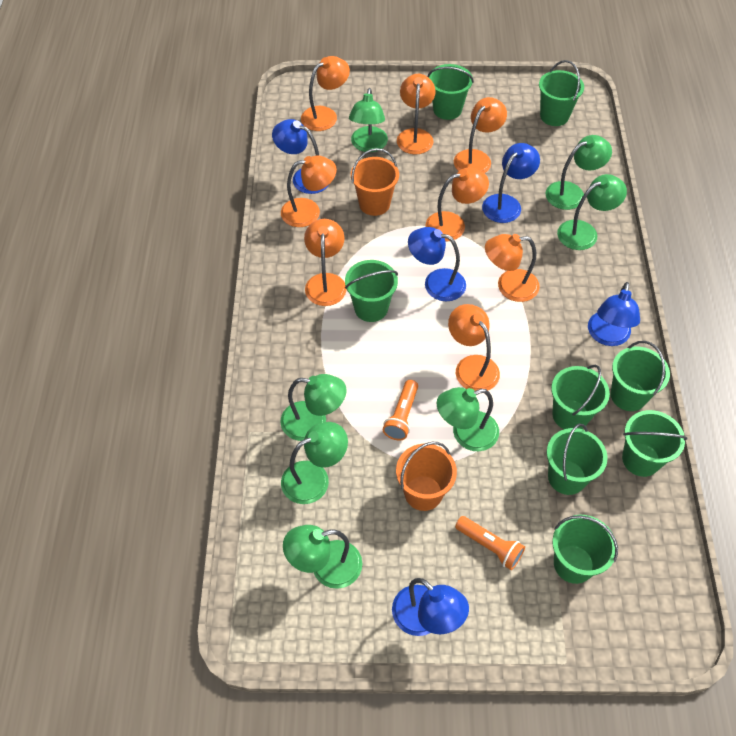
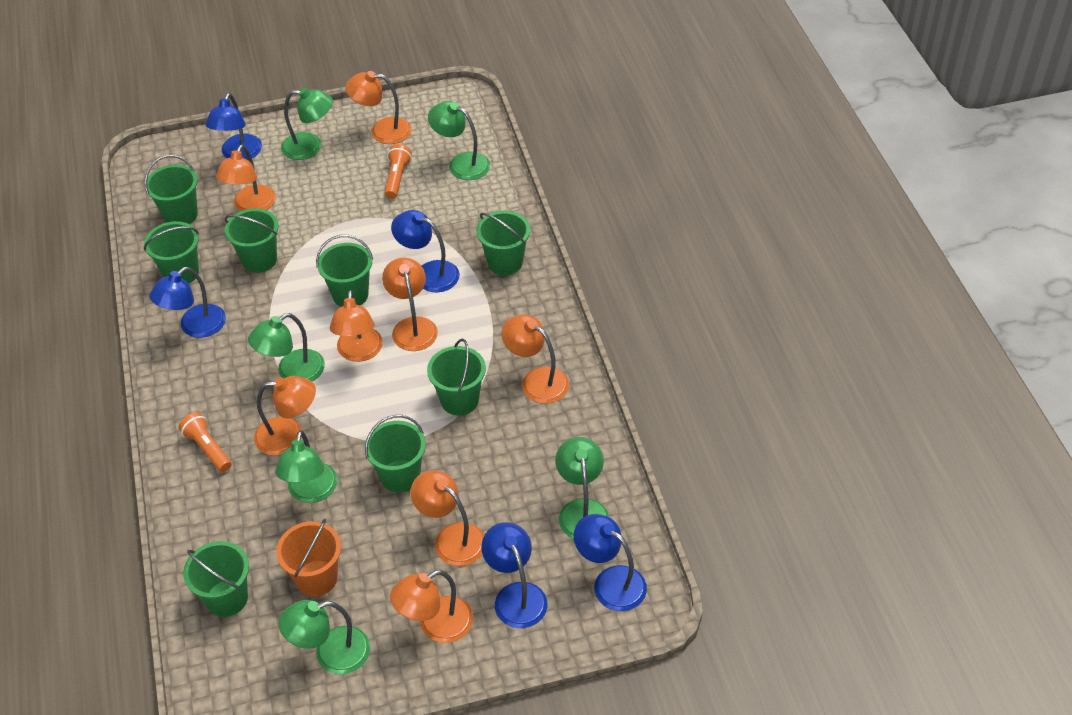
green lamp: 7 -> 6
orange bucket: 2 -> 1

